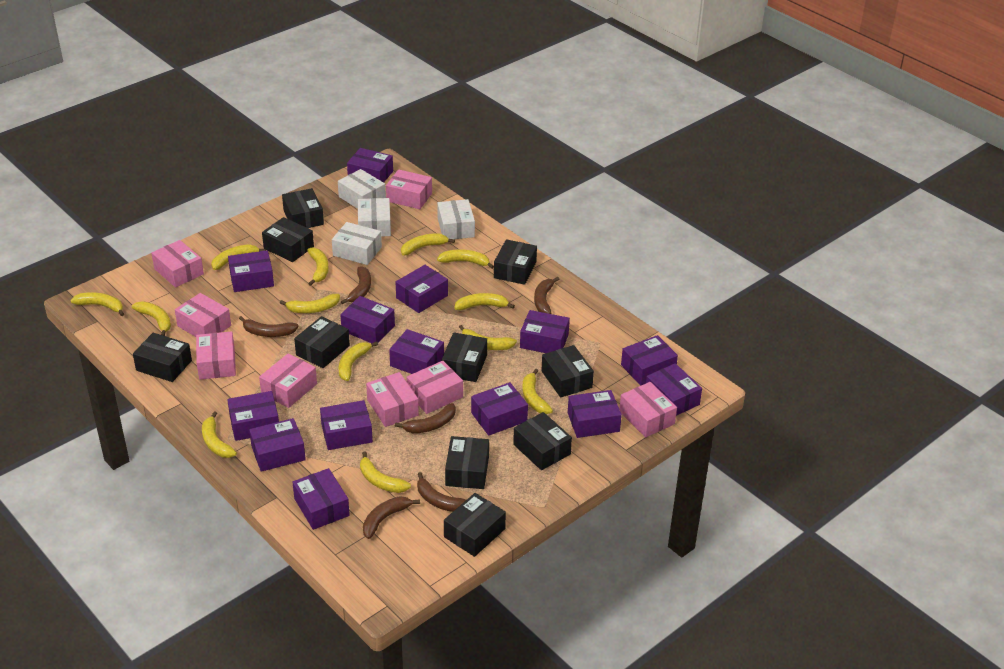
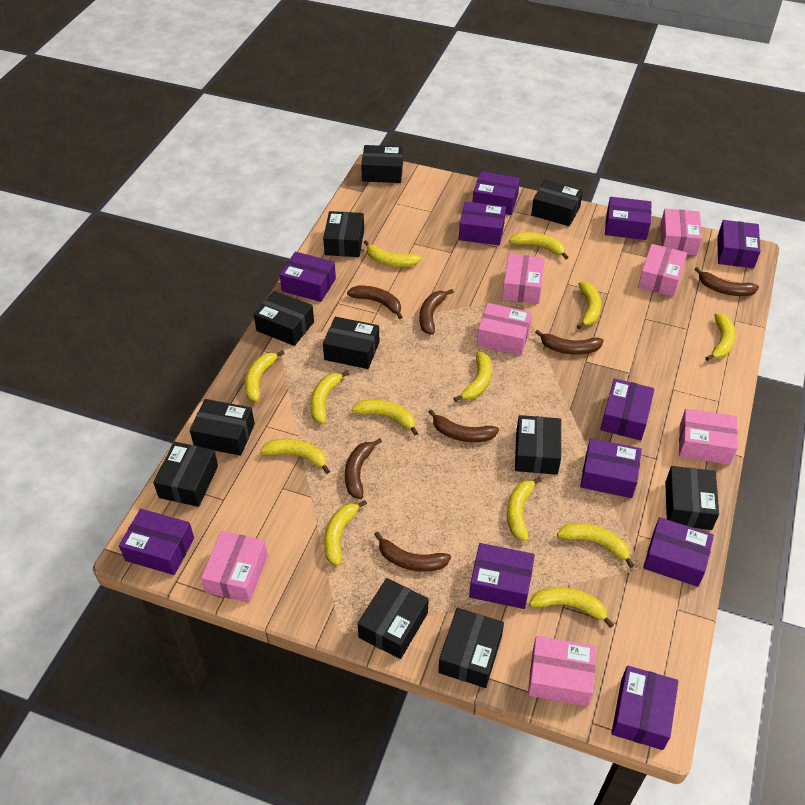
black box: 10 -> 11
brown banana: 6 -> 7
pink box: 8 -> 7
purple box: 14 -> 11
white box: 4 -> 0

